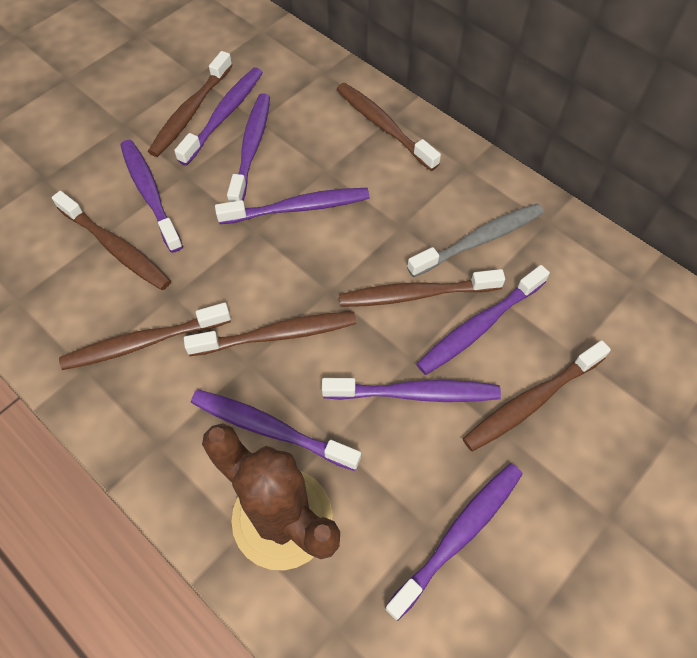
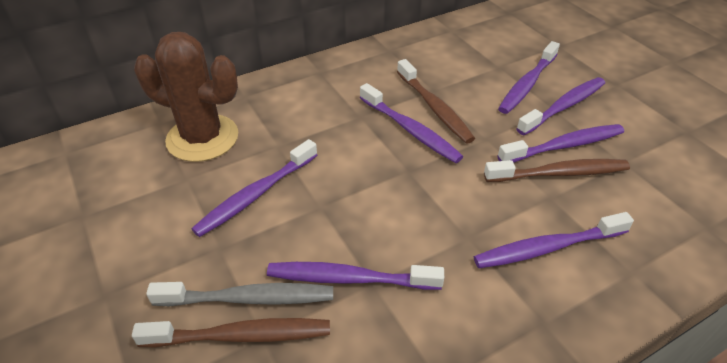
brown toothbrush: 7 -> 3
purple toothbrush: 8 -> 7

